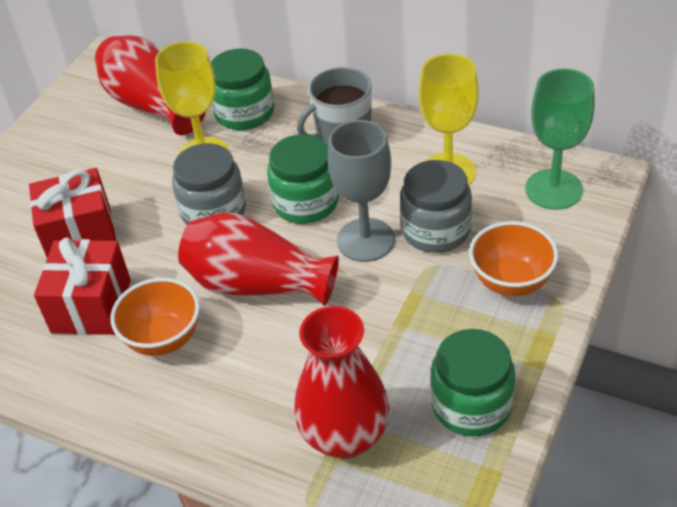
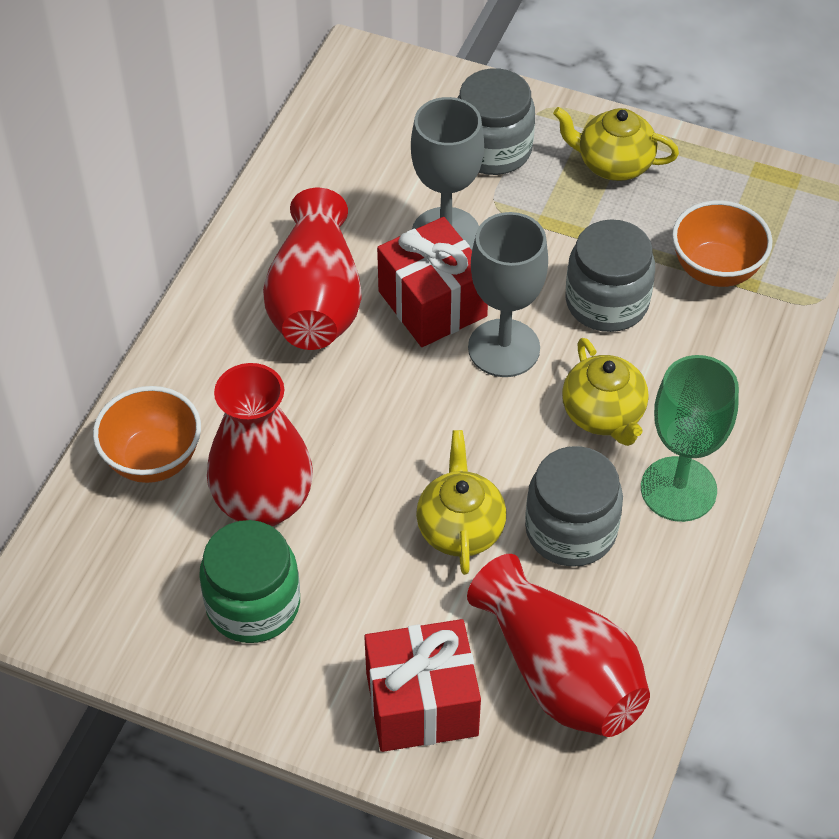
green jar: 3 -> 1
grey goblet: 1 -> 2
grey jar: 2 -> 3
grey mug: 1 -> 0
yellow goblet: 2 -> 0
yellow teapot: 0 -> 3

